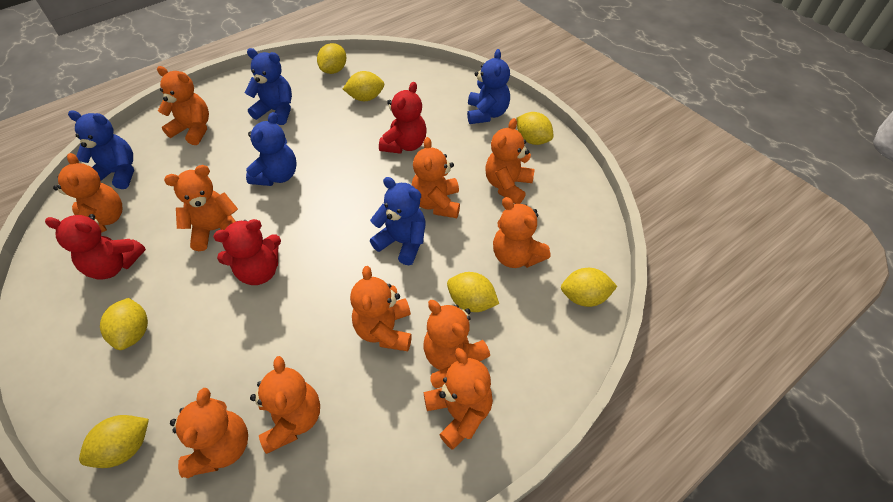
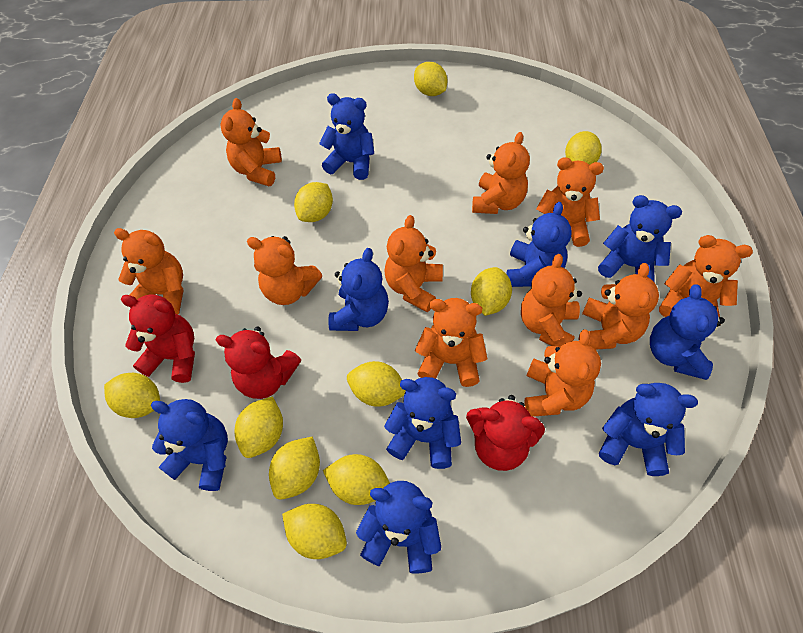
blue teddy bear: 5 -> 9
yellow lemon: 7 -> 10

